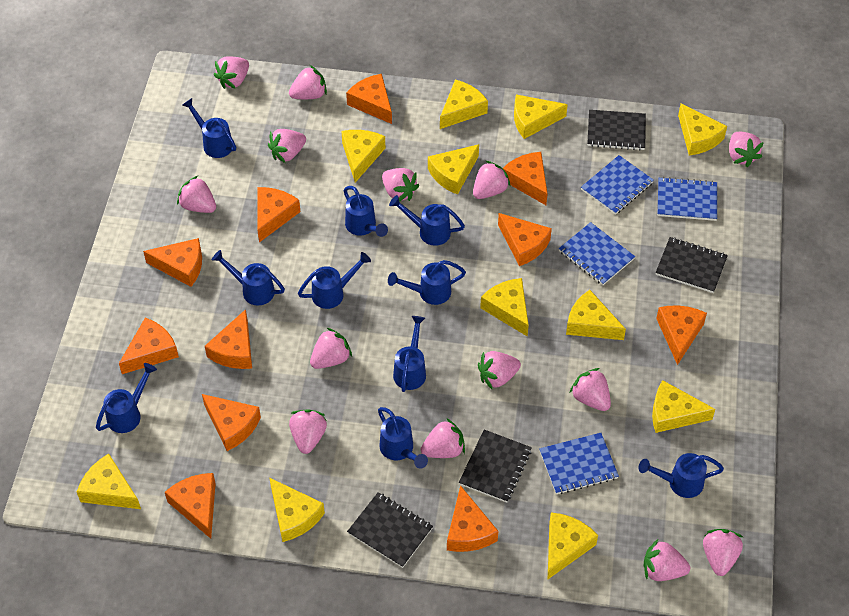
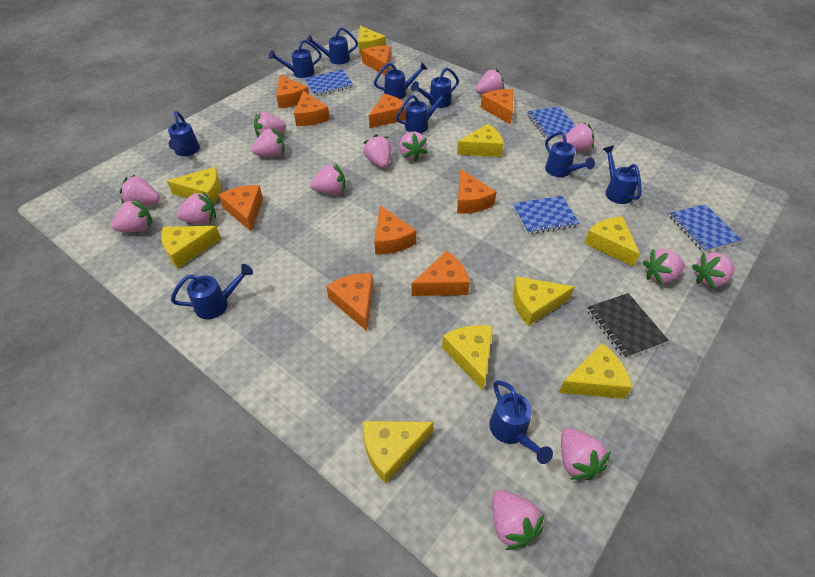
black notebook: 4 -> 1
orange cheese: 11 -> 10
yellow cheese: 11 -> 9

